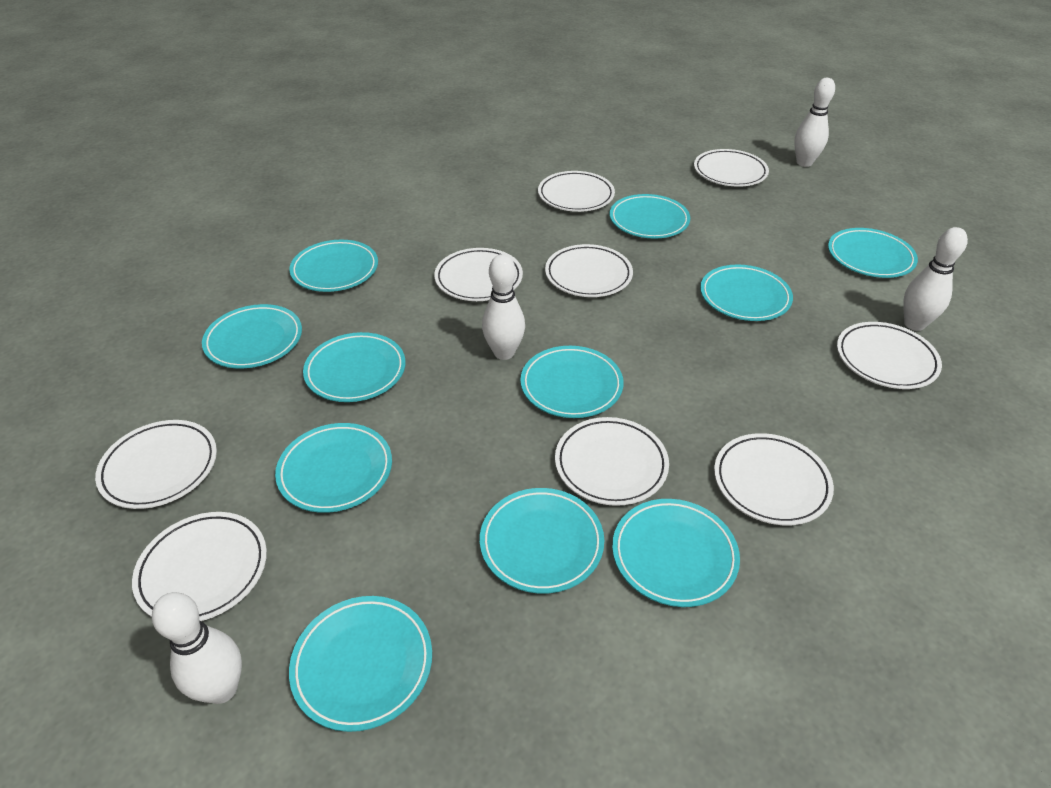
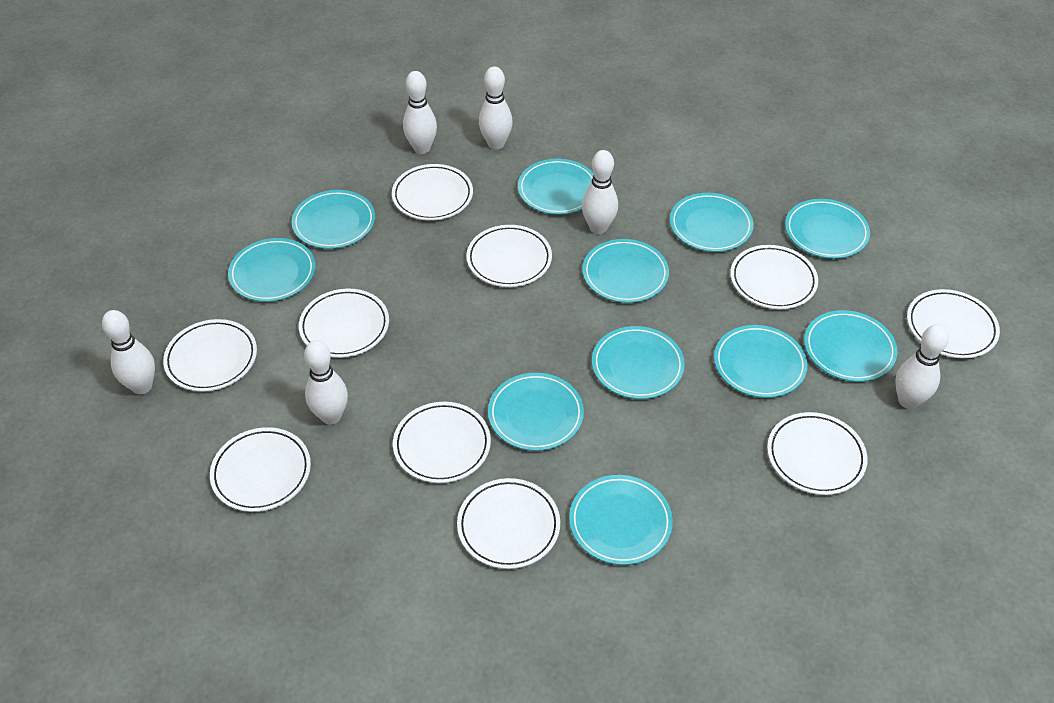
white bowling pin: 4 -> 6
white plate: 9 -> 10

